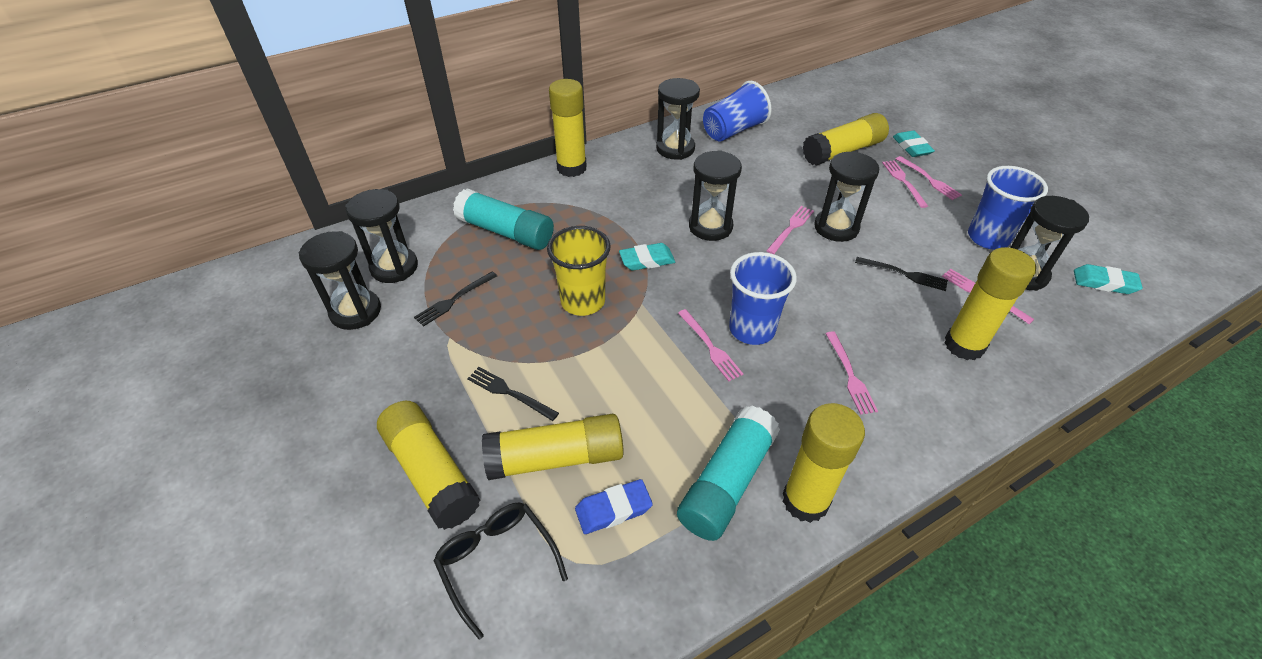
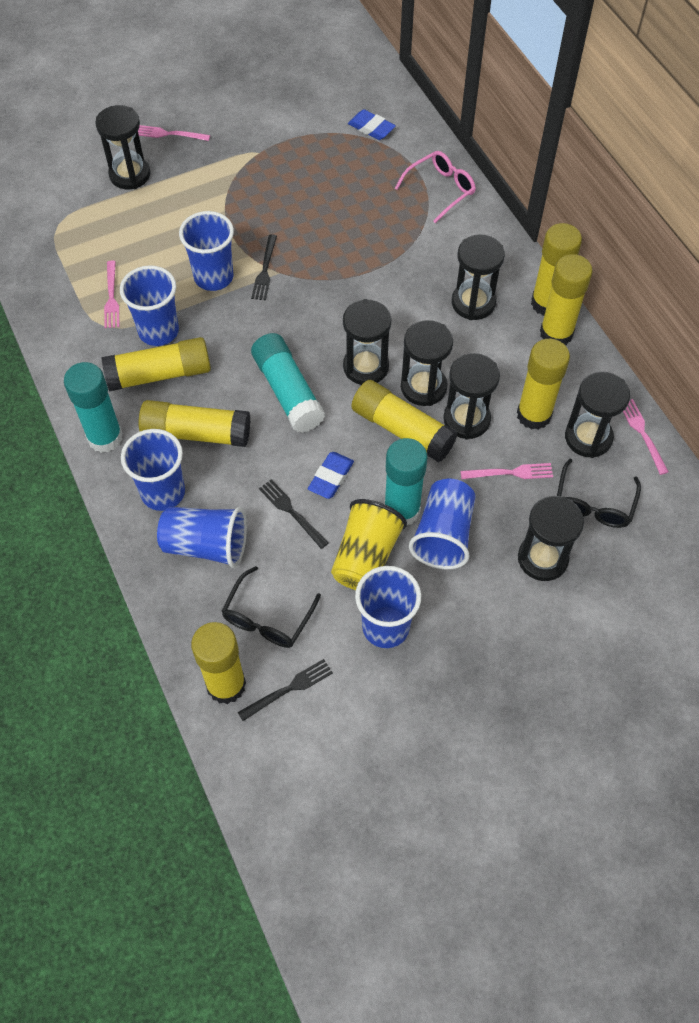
black glasses: 1 -> 2
black hourglass: 6 -> 7
blue cup: 3 -> 6
blue eraser: 1 -> 2
pink fork: 6 -> 4
pink glasses: 0 -> 1
turquoise eraser: 3 -> 0
turquoise glue stick: 2 -> 3
yellow glue stick: 6 -> 7

